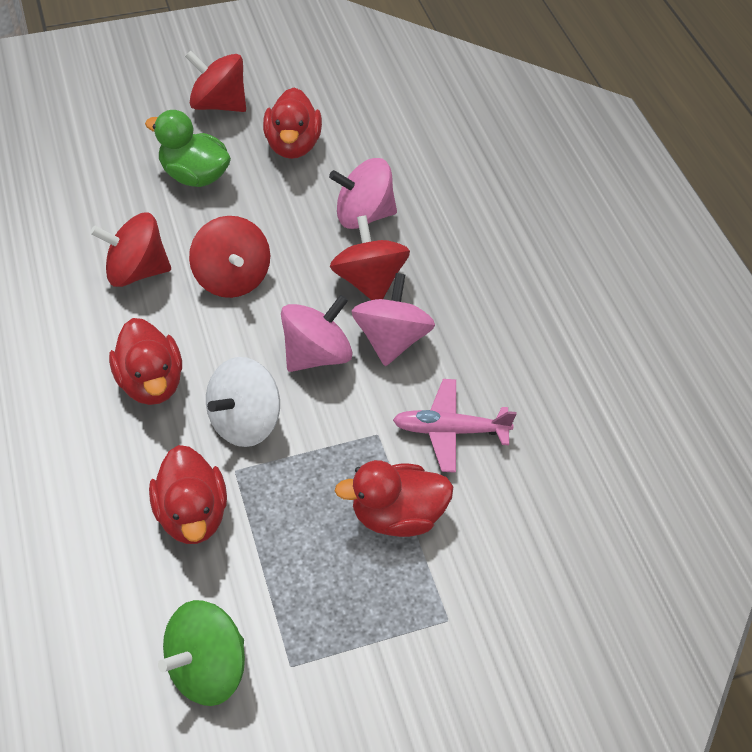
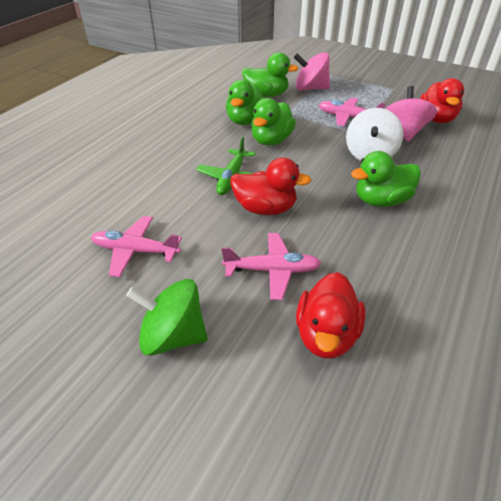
green duck: 1 -> 4
green plane: 0 -> 1
pink plane: 1 -> 3
pink spinning top: 3 -> 2
red duck: 4 -> 3
red spinning top: 4 -> 0

